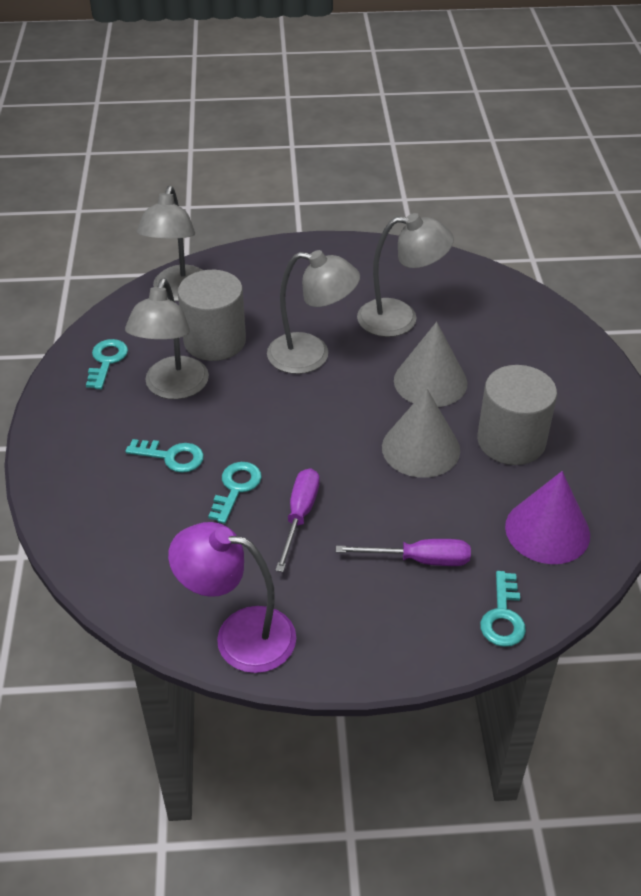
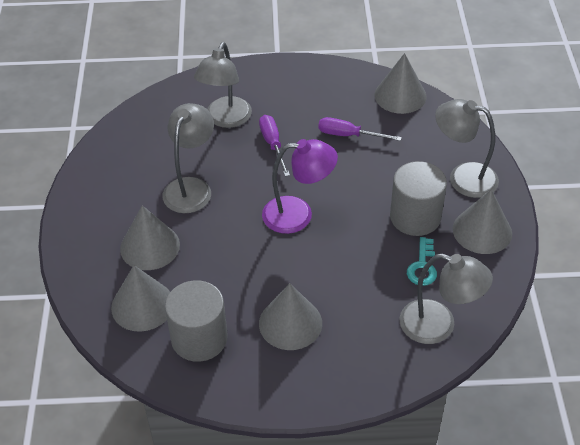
grey cone: 2 -> 5
purple cone: 1 -> 0
turquoise key: 4 -> 1

